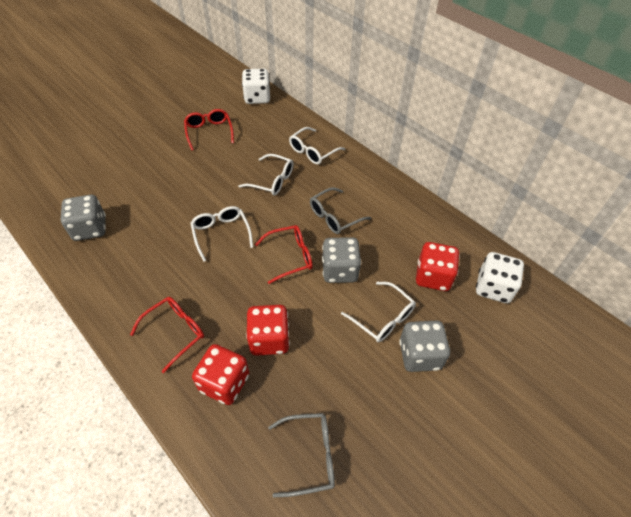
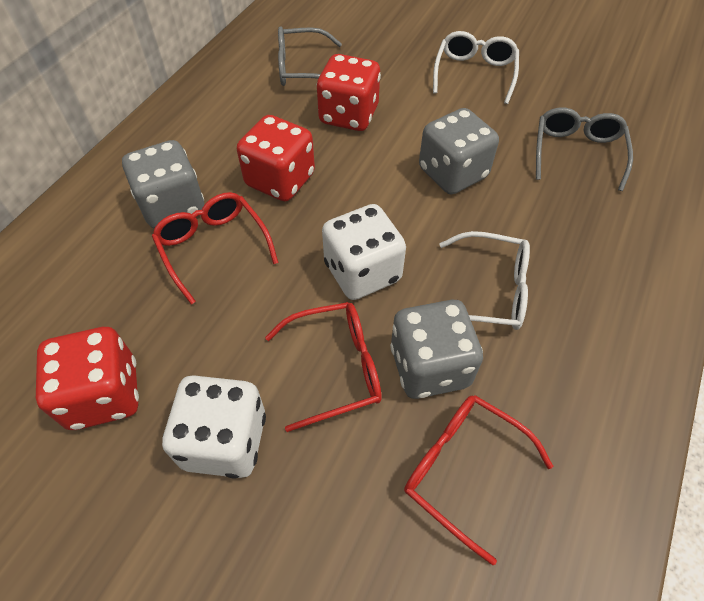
white glasses: 4 -> 2

